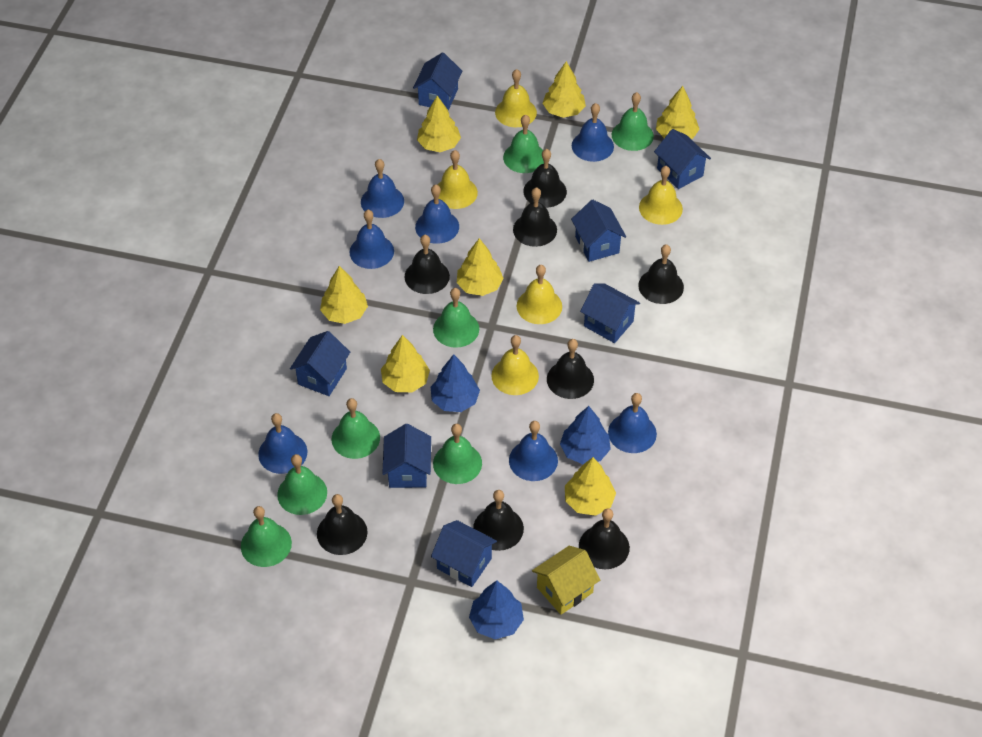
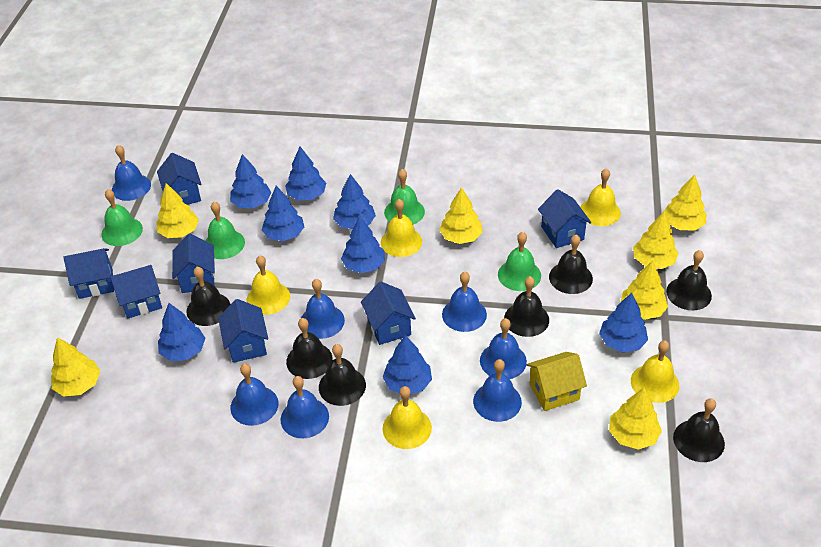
black bell: 8 -> 7
blue tree: 3 -> 8
green bell: 7 -> 4

